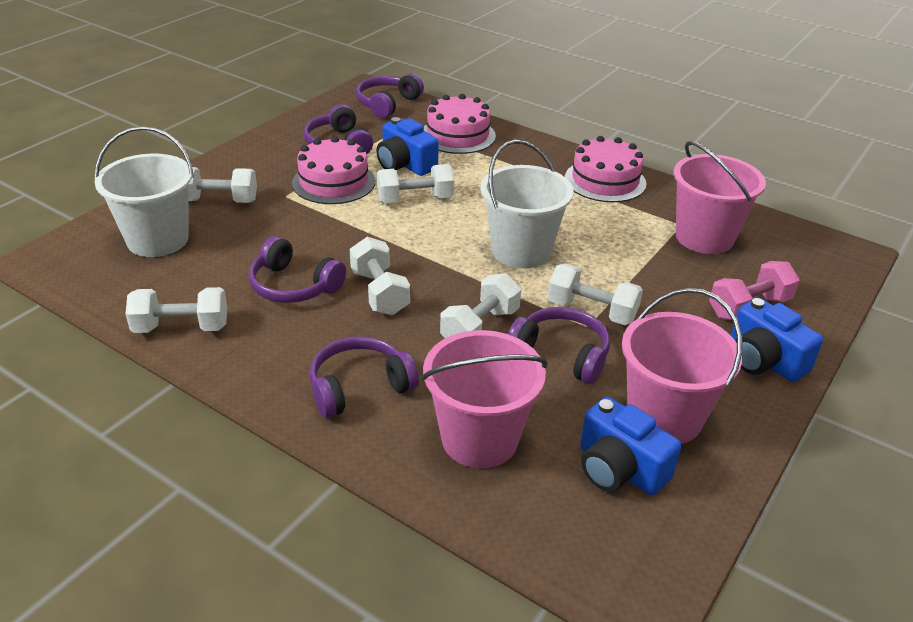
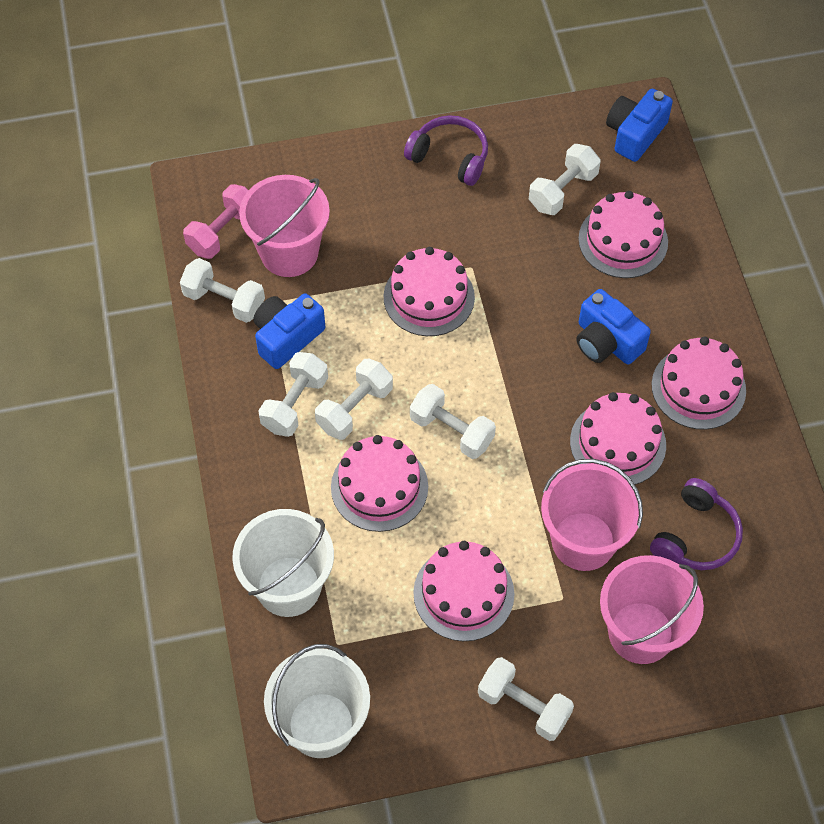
pink cake: 3 -> 6
purple headphones: 5 -> 2

